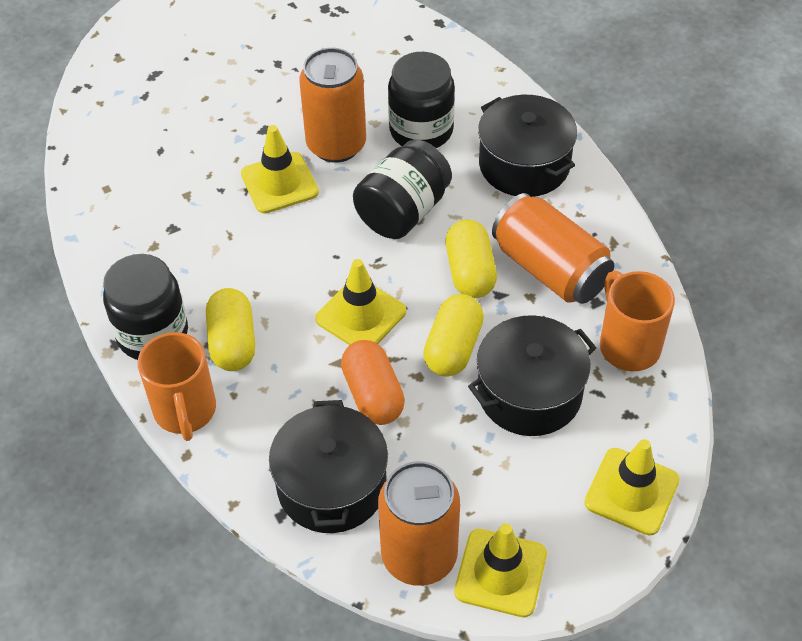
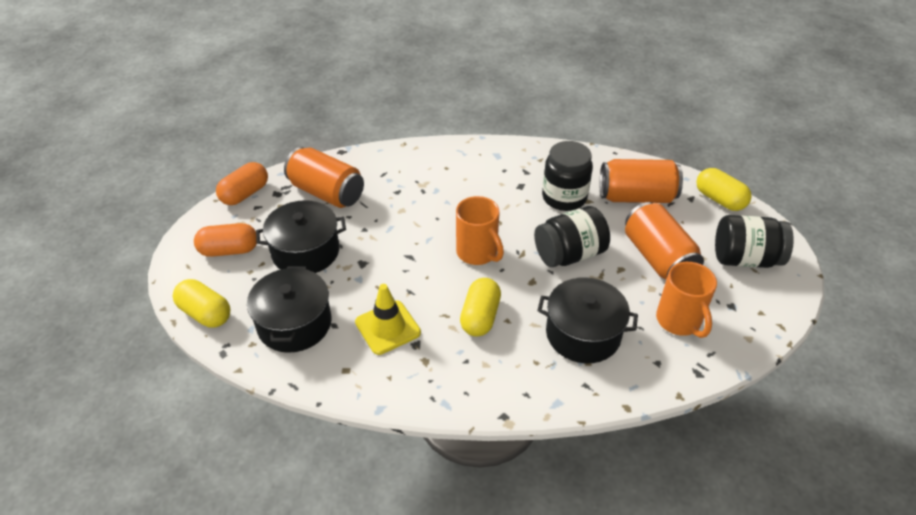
orange capsule: 1 -> 2
yellow traffic cone: 4 -> 1

